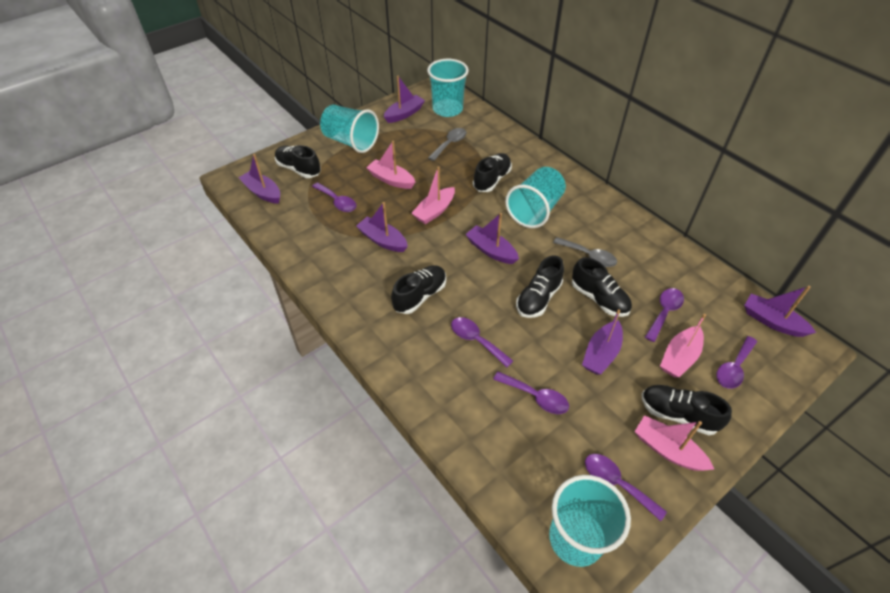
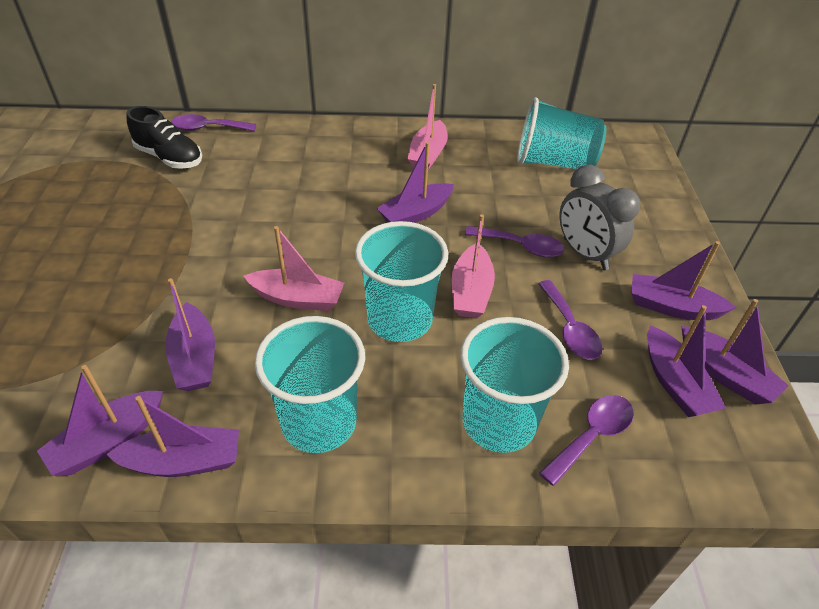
black shoe: 6 -> 1
grey clock: 0 -> 1
grey spoon: 2 -> 0
pink boat: 4 -> 3
purple boat: 6 -> 7
purple spoon: 6 -> 4

